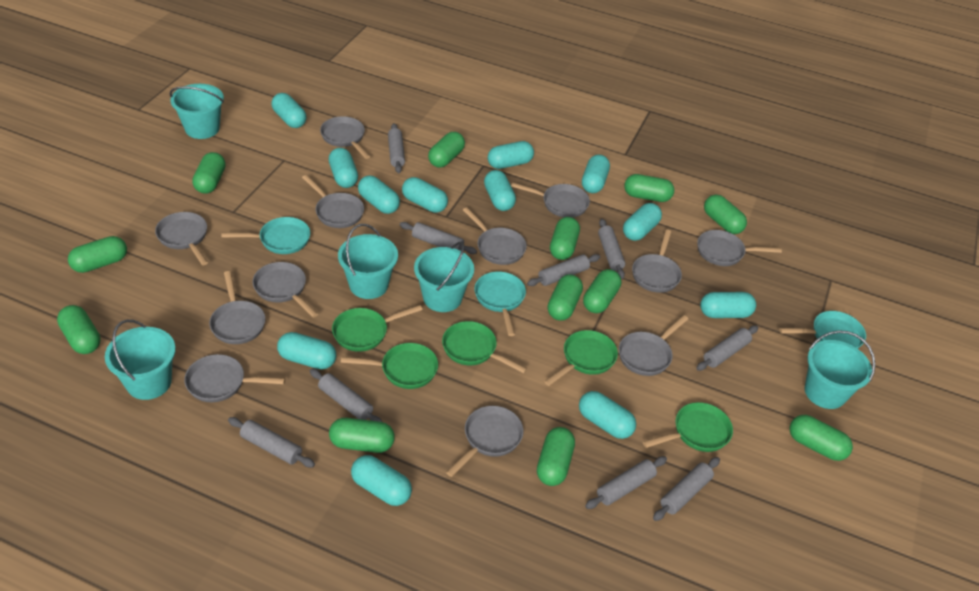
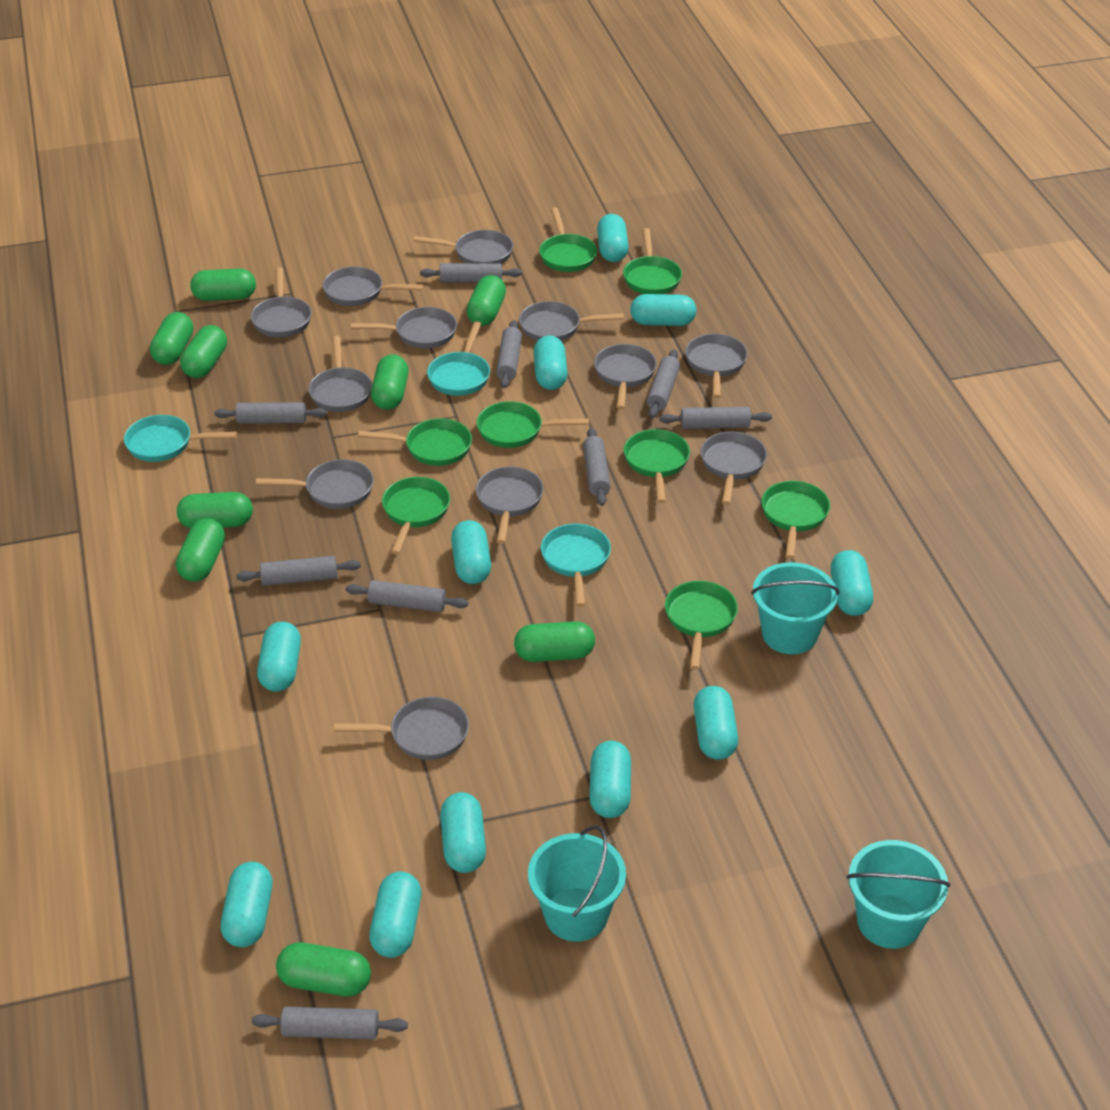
green capsule: 12 -> 9
green pan: 5 -> 8
turquoise bucket: 5 -> 3
turquoise capsule: 12 -> 11

